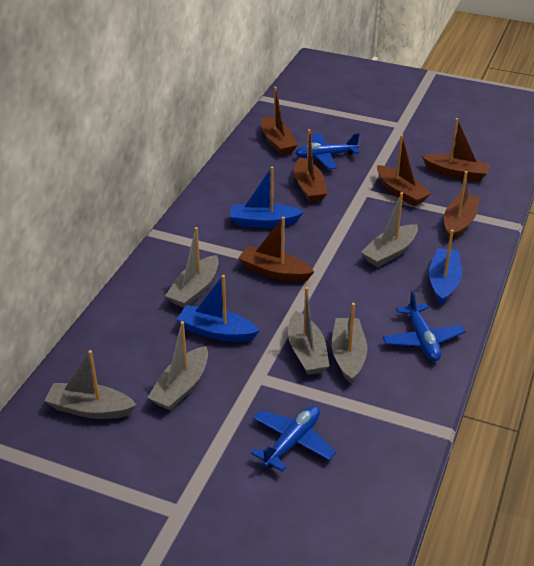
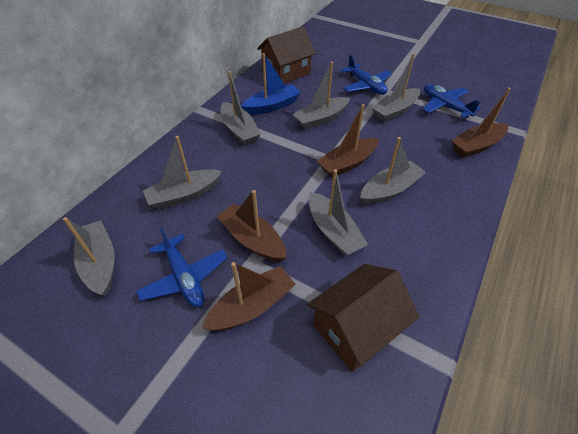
blue boat: 3 -> 1
brown boat: 6 -> 4
brown house: 0 -> 2
grey boat: 6 -> 7

